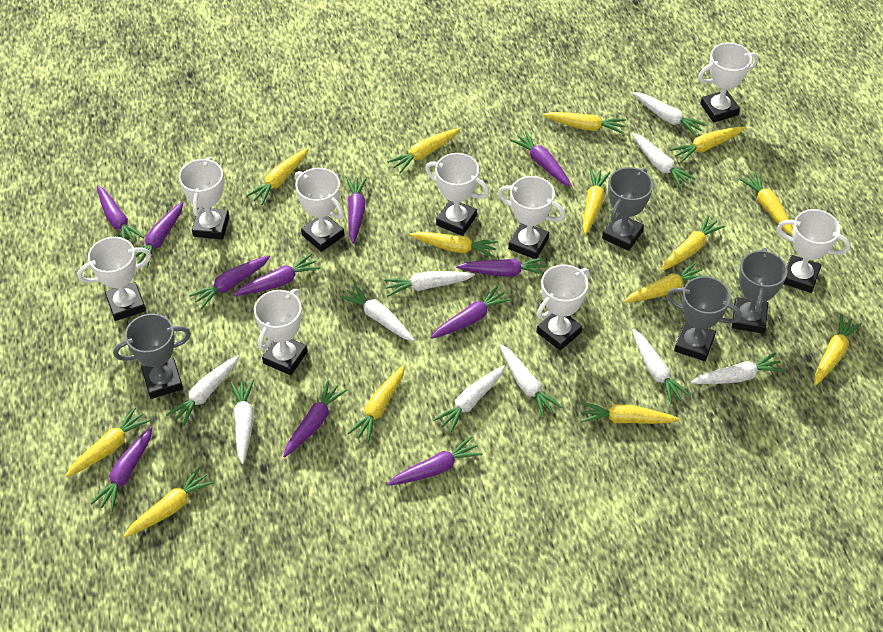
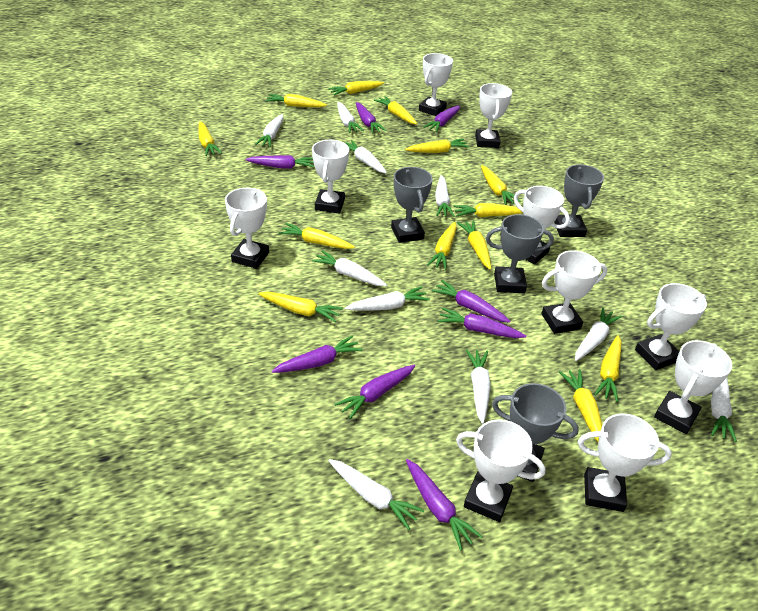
purple carrot: 11 -> 8
white trophy: 9 -> 10
yellow carrot: 14 -> 13

